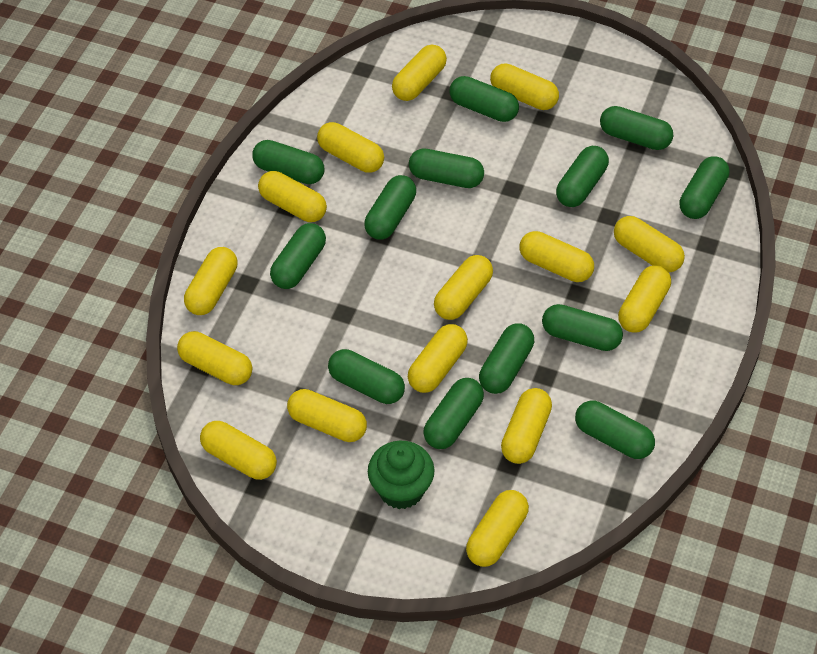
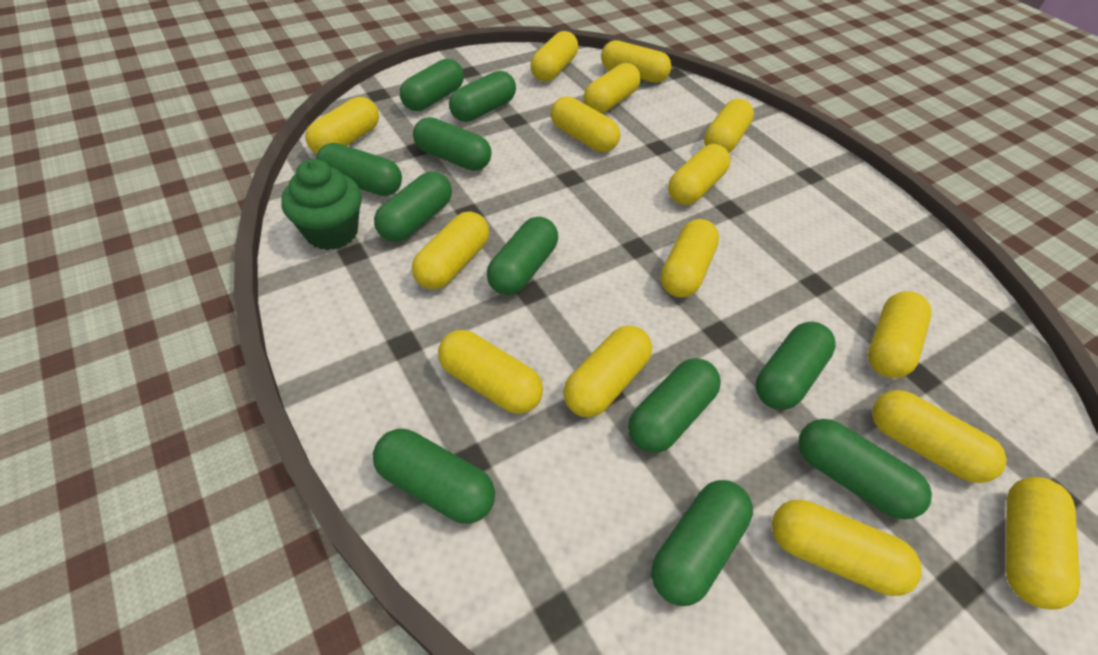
green capsule: 13 -> 11

